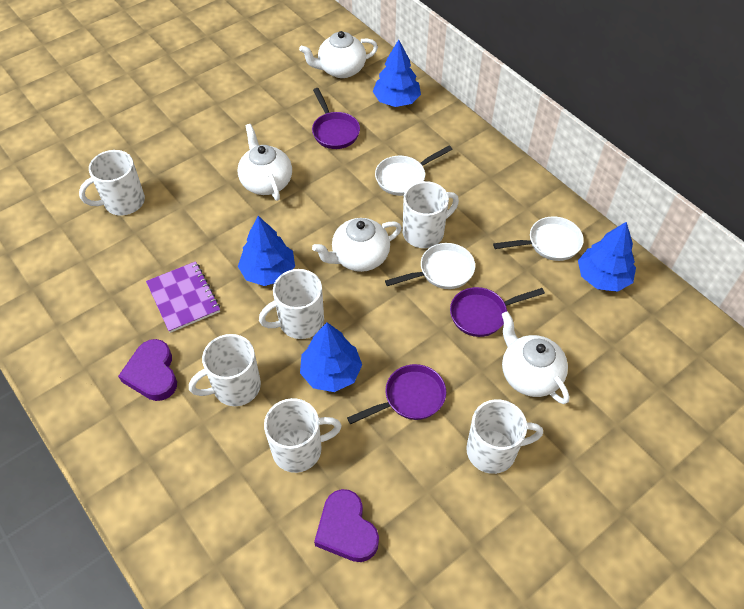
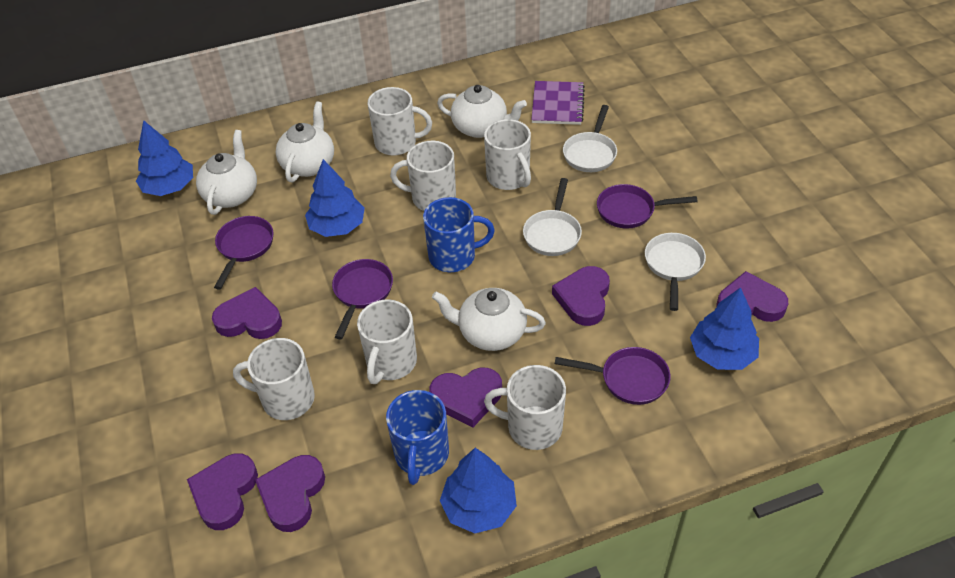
blue mug: 0 -> 2
purple heart: 2 -> 6
purple pan: 3 -> 4

